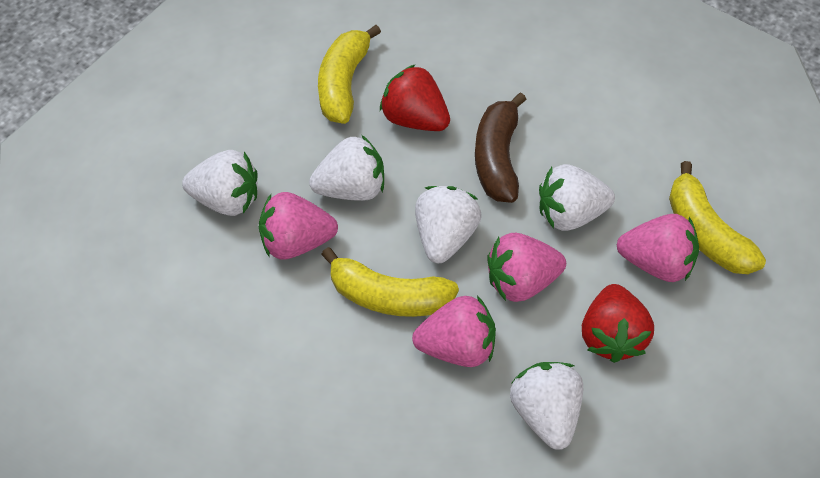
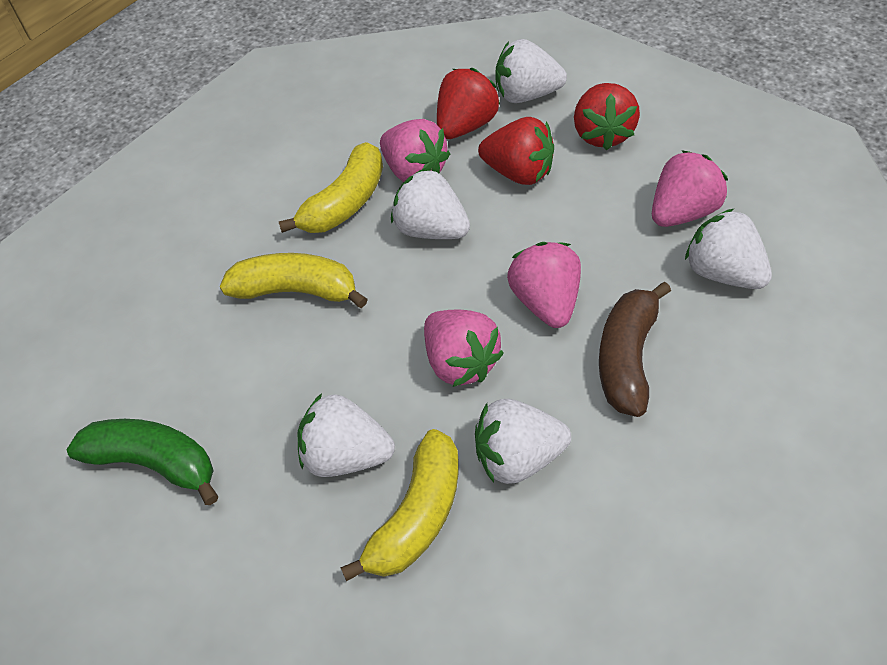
green banana: 0 -> 1
red strawberry: 2 -> 3

